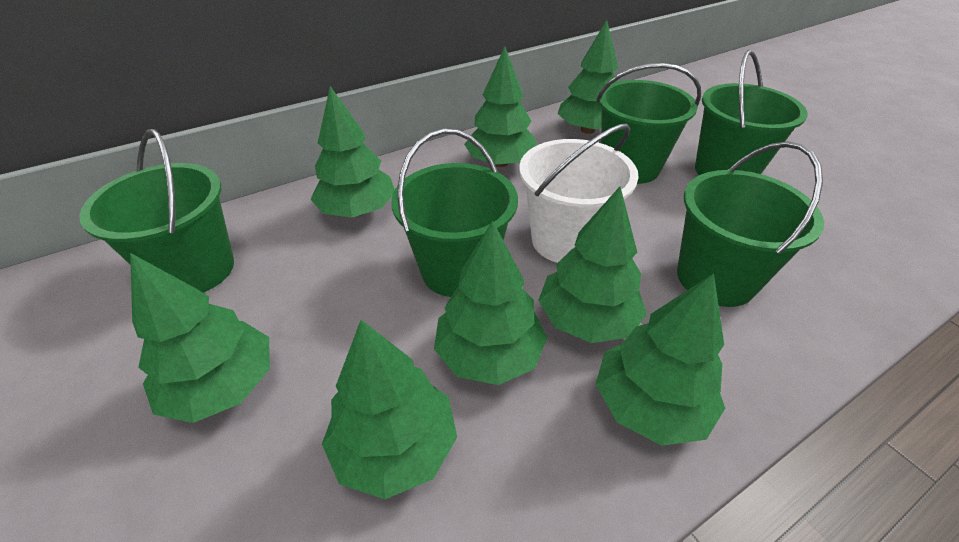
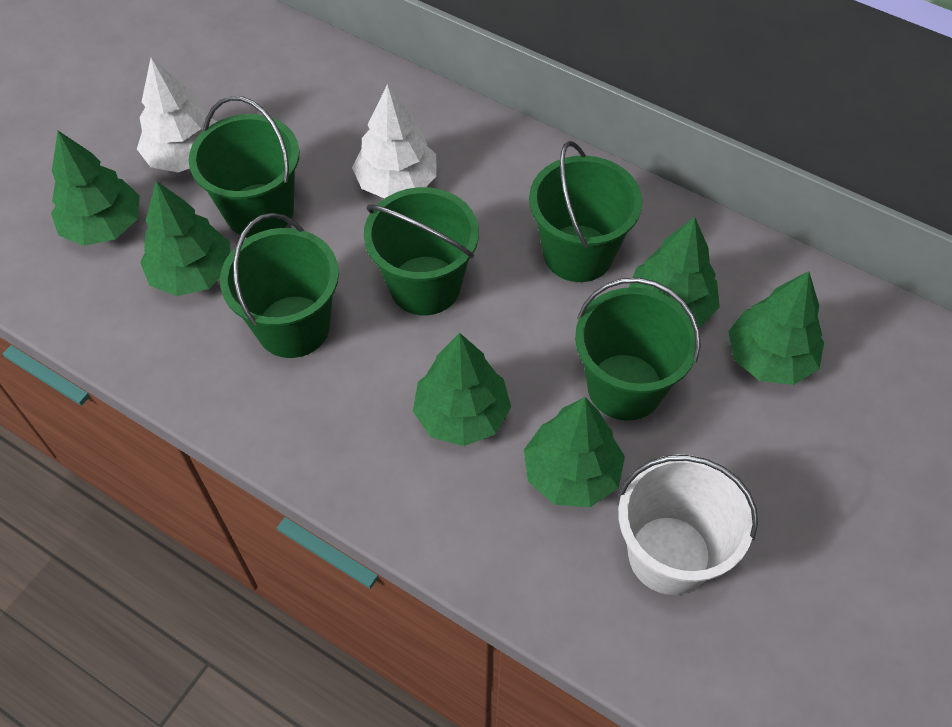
green tree: 8 -> 6
white tree: 0 -> 2

